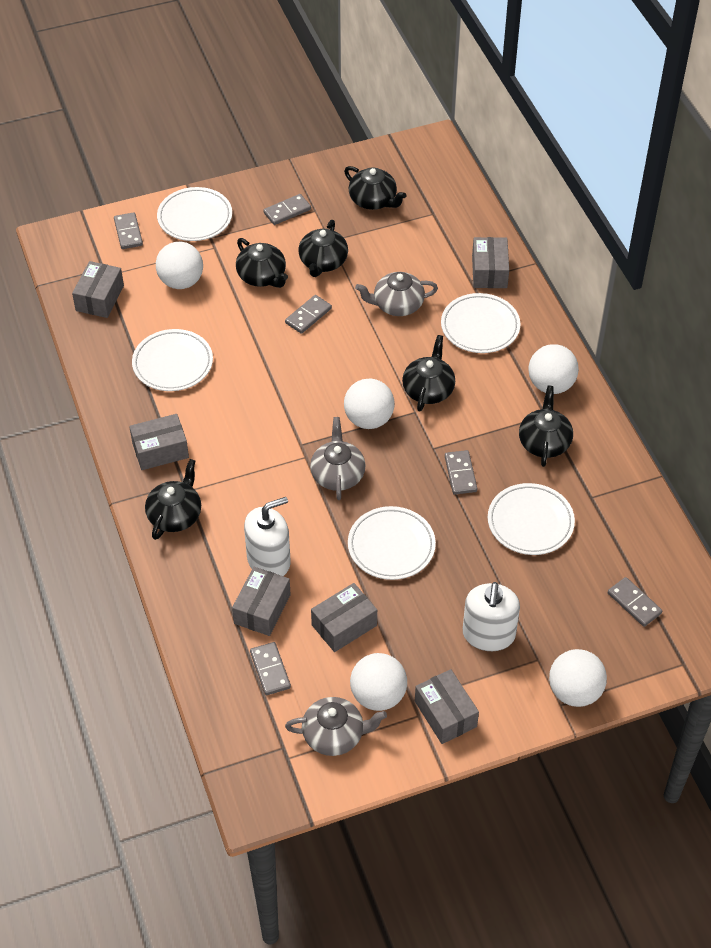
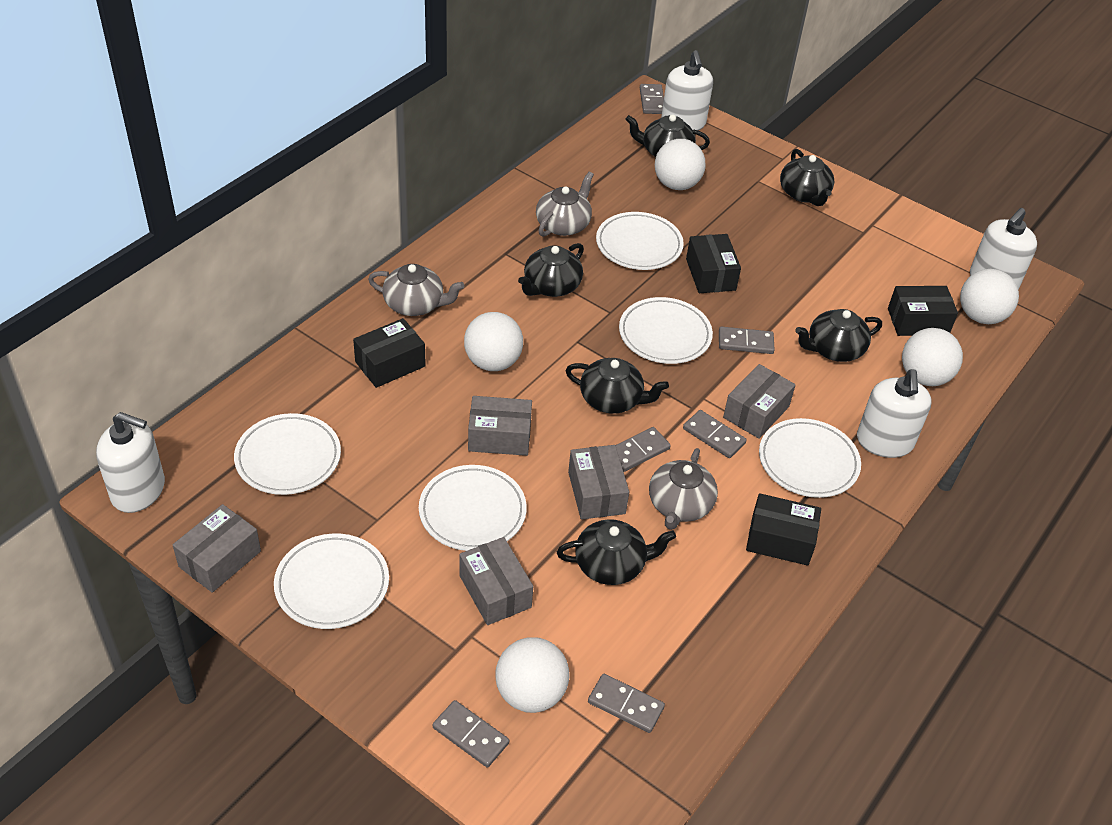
black box: 0 -> 4
grey box: 6 -> 5
white plate: 5 -> 6
white soap dispenser: 2 -> 4

